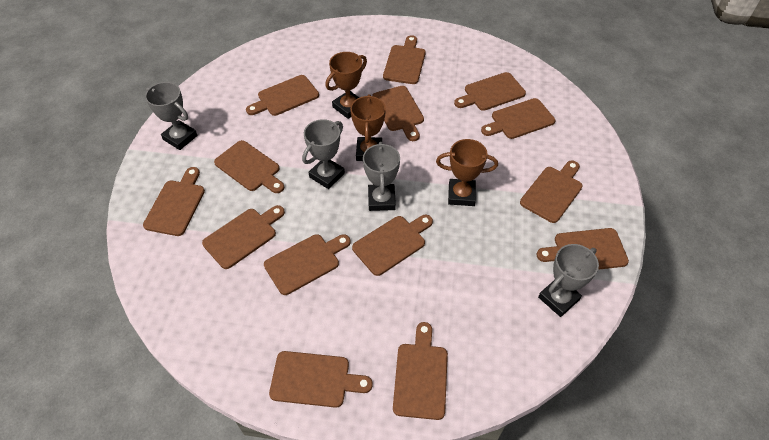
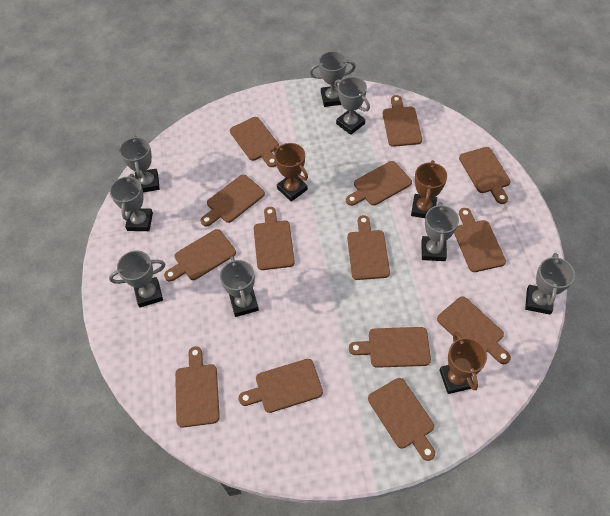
grey trophy: 4 -> 8

